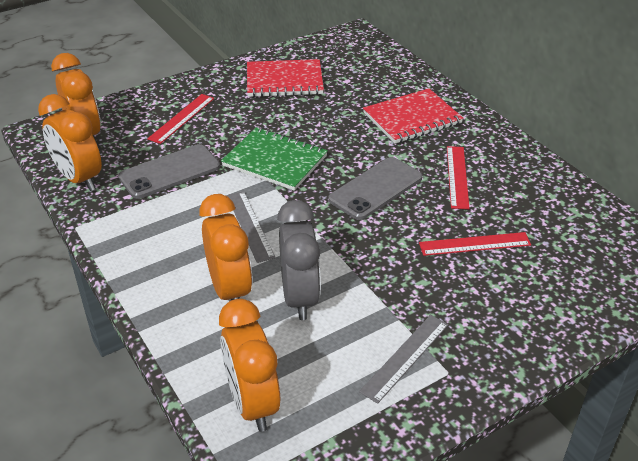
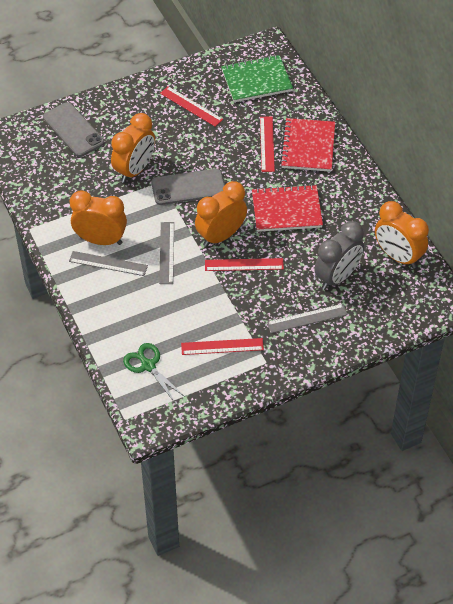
green scissors: 0 -> 1
grey ruler: 2 -> 3
red ruler: 3 -> 4

